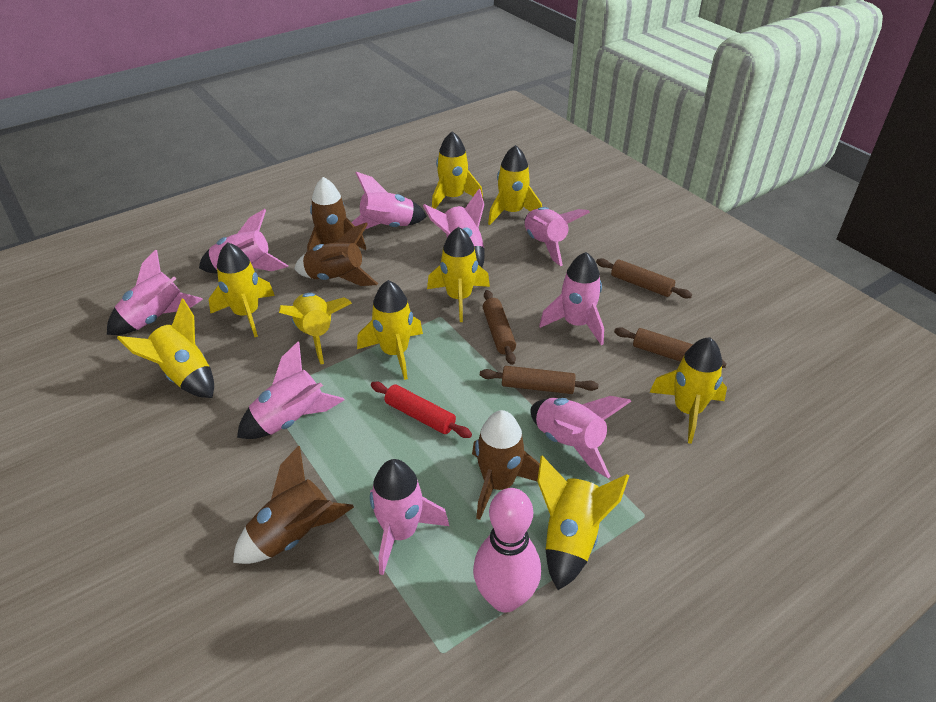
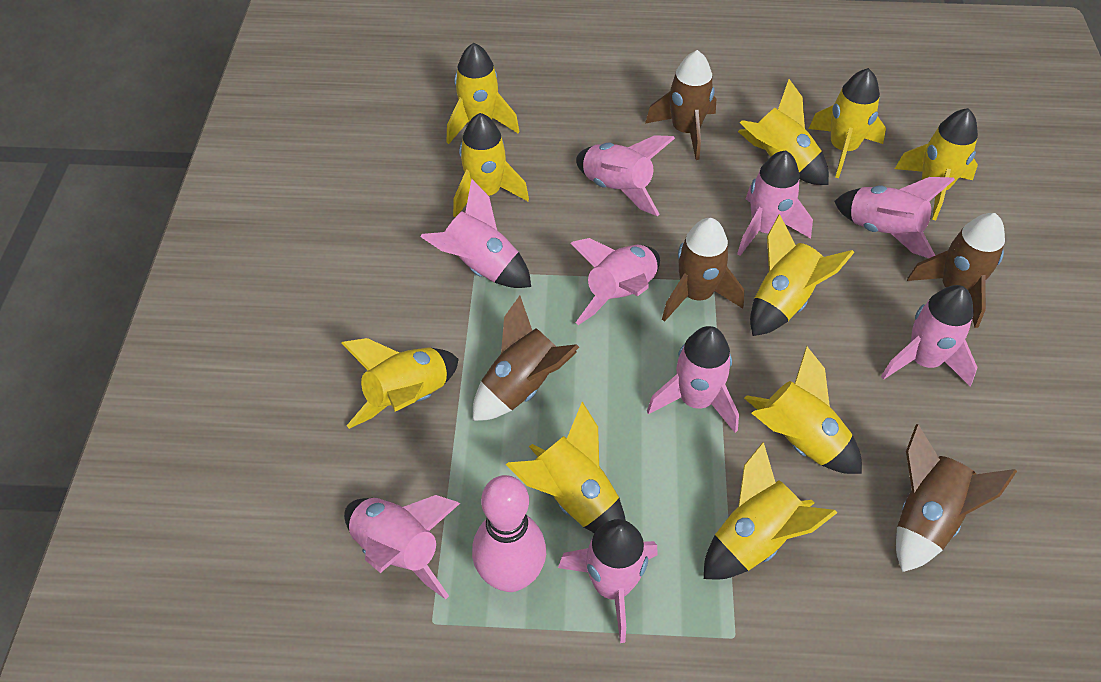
brown rocket: 4 -> 5
brown rolling pin: 4 -> 0
red rolling pin: 1 -> 0
yellow rocket: 9 -> 10

